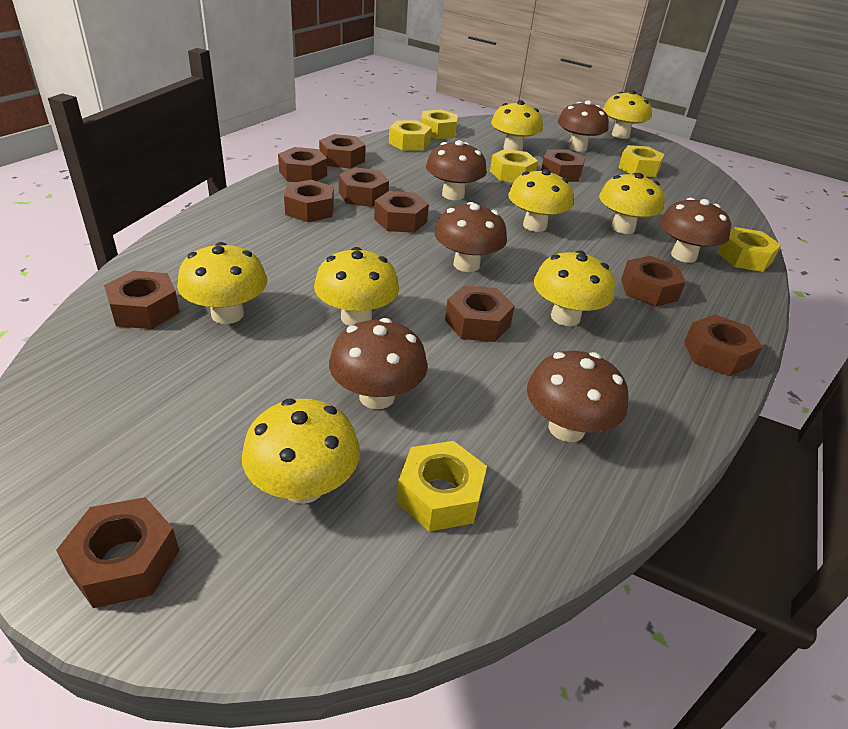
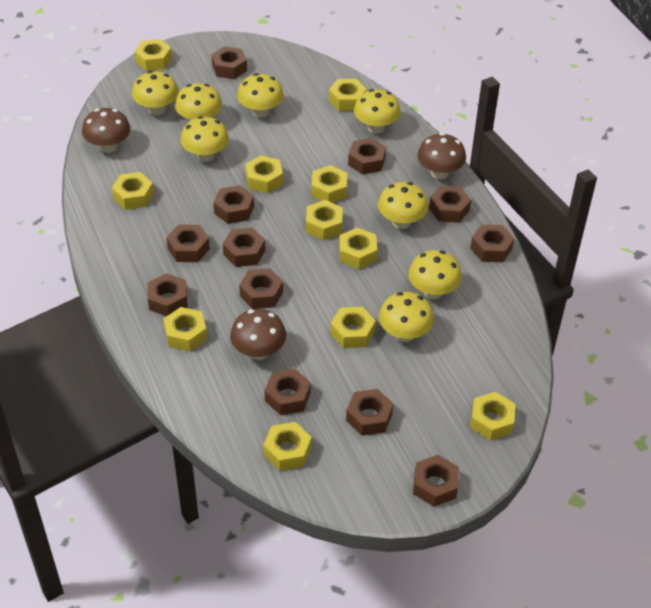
brown mushroom: 6 -> 3
brown nut: 11 -> 12
yellow nut: 6 -> 11

